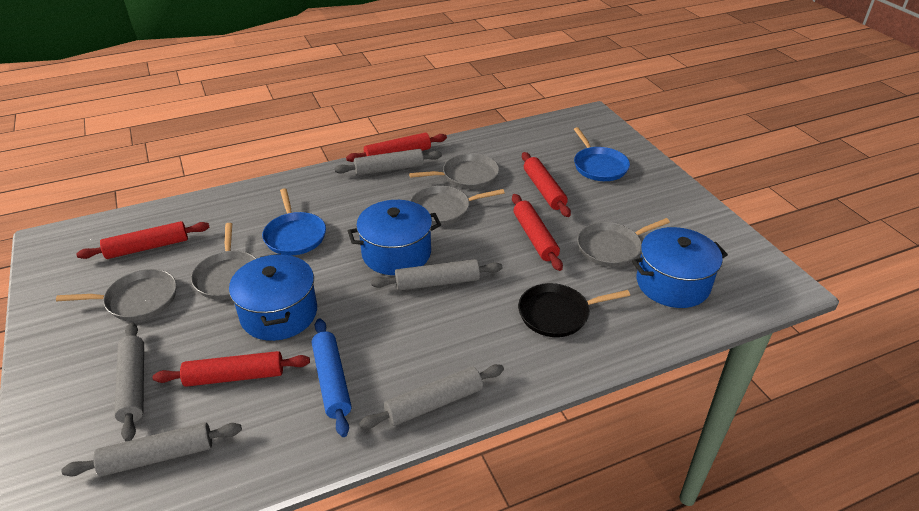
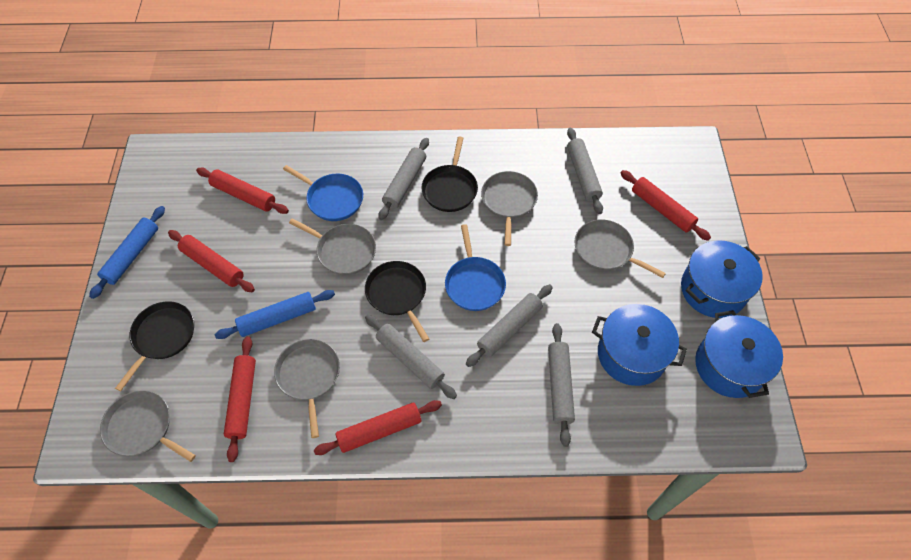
black pan: 1 -> 3
blue rolling pin: 1 -> 2

